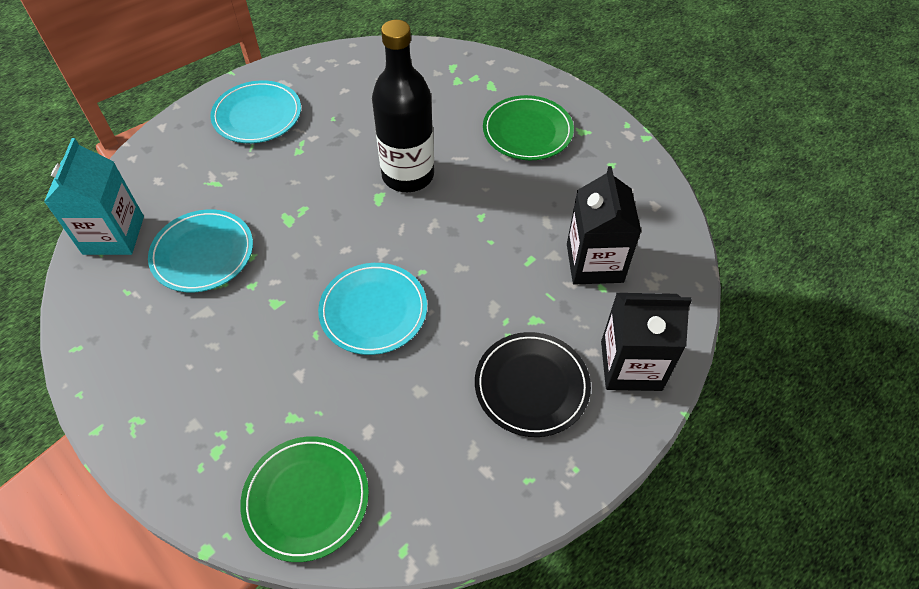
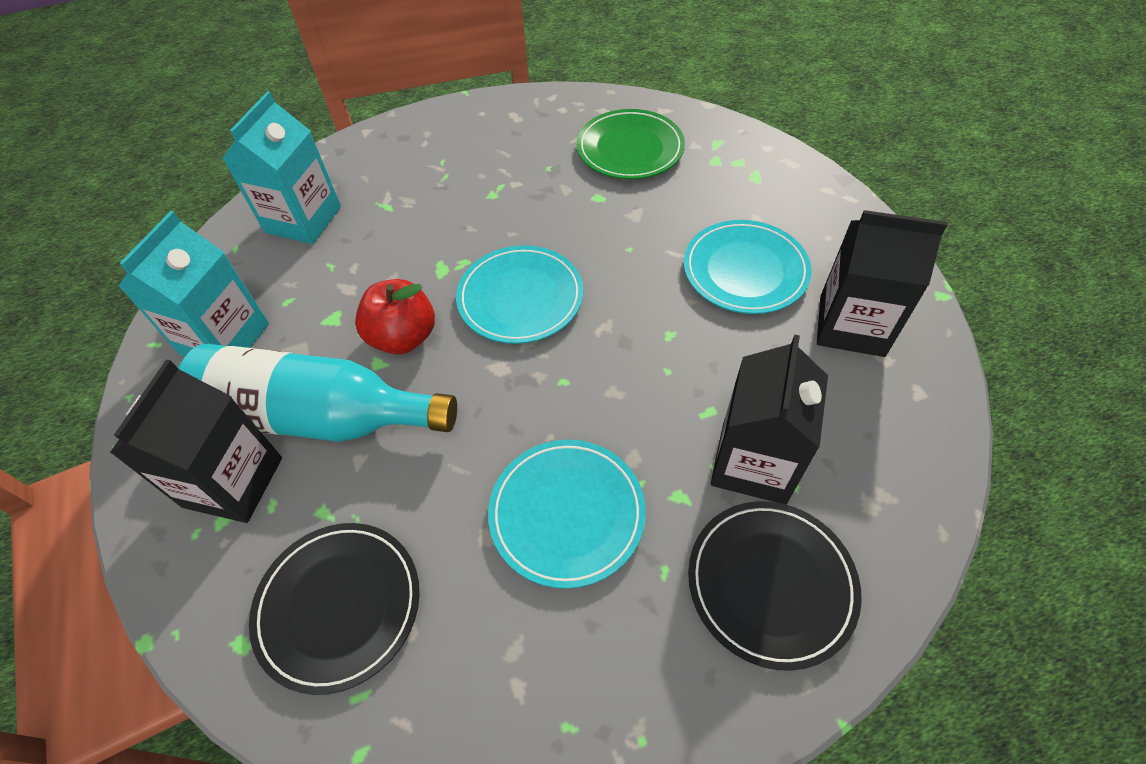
black bottle: 1 -> 0
black carton: 2 -> 3
black plate: 1 -> 2
green plate: 2 -> 1
red apple: 0 -> 1
turquoise bottle: 0 -> 1
turquoise carton: 1 -> 2

